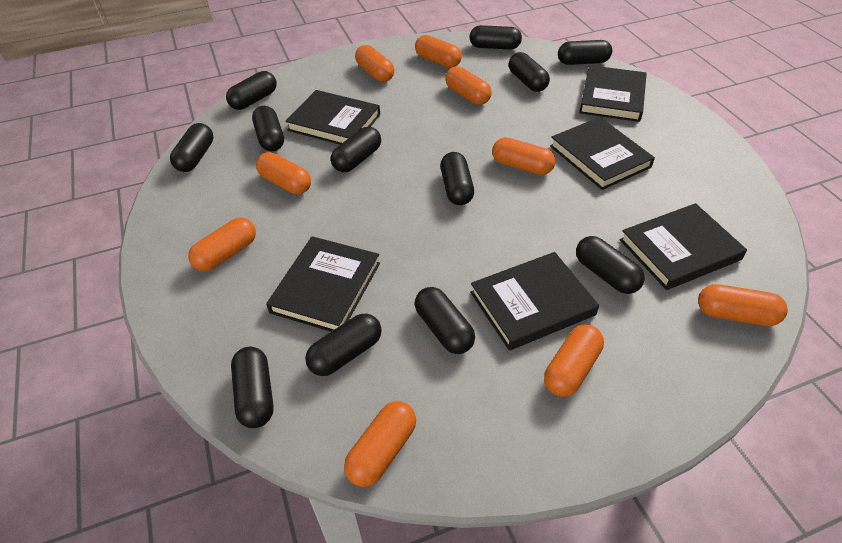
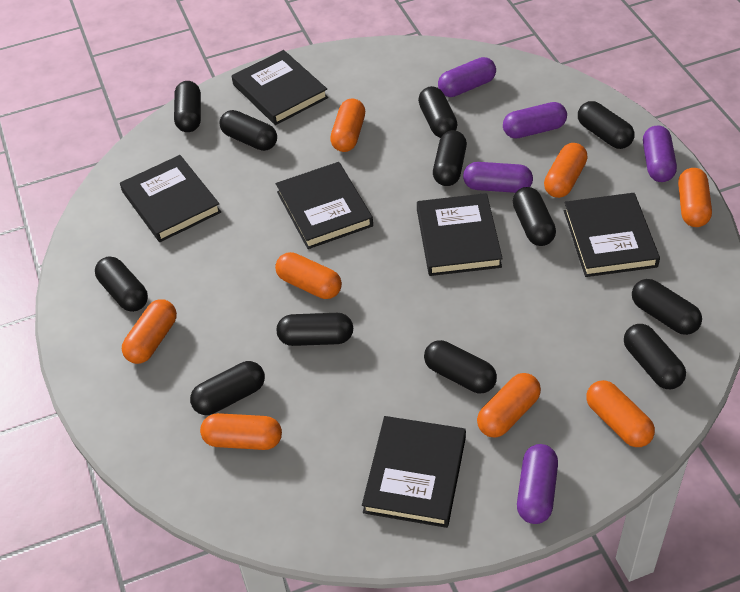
orange capsule: 9 -> 8
purple capsule: 0 -> 5

